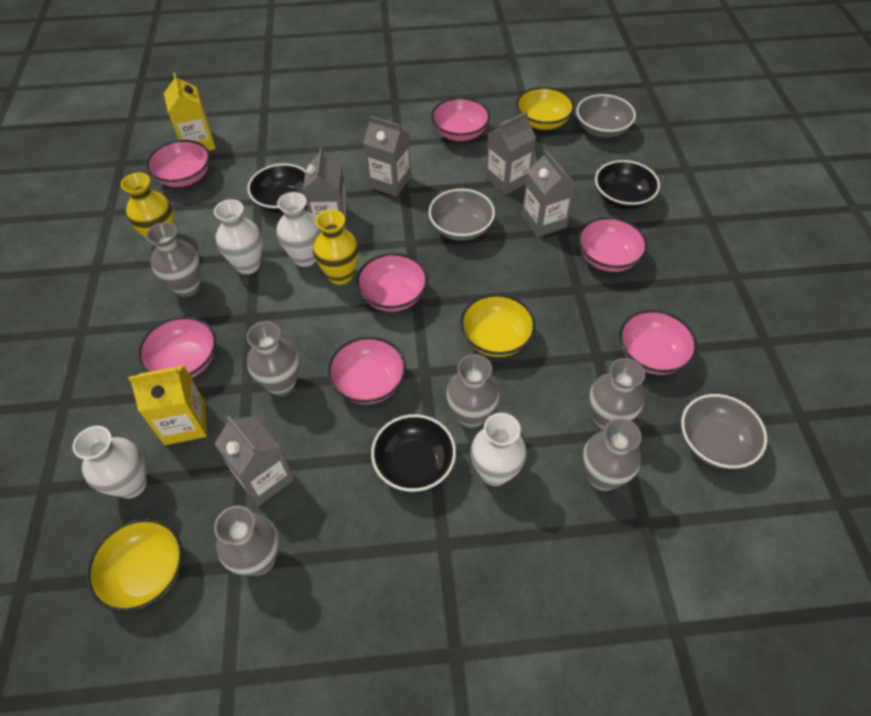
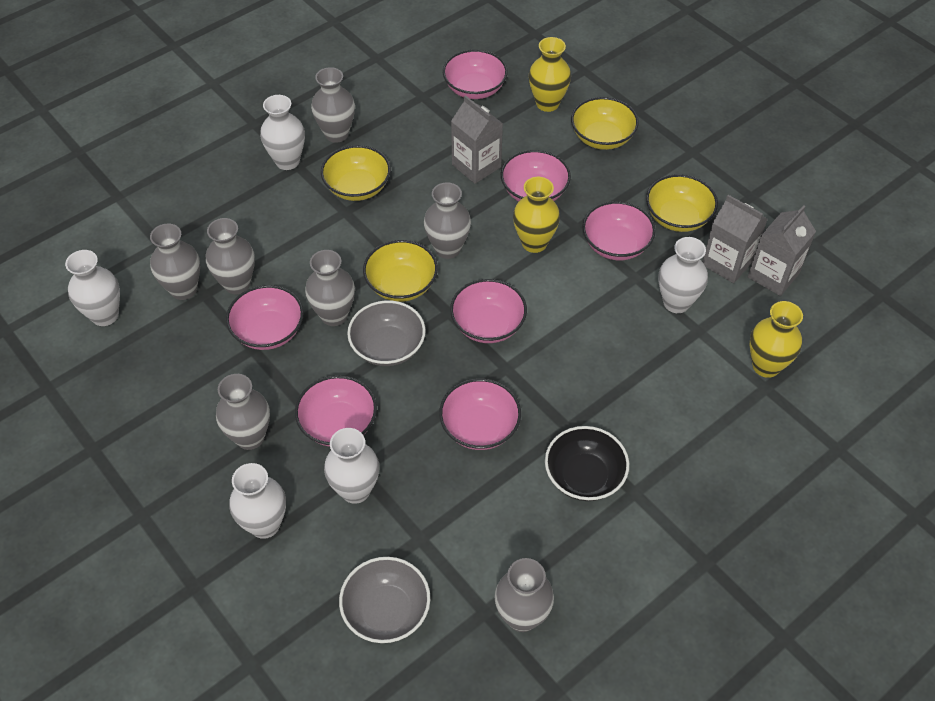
black bowl: 3 -> 1
grey bowl: 3 -> 2
grey carton: 5 -> 3
grey vase: 6 -> 7
white vase: 4 -> 5
yellow bowl: 3 -> 4
yellow carton: 2 -> 0
yellow vase: 2 -> 3

